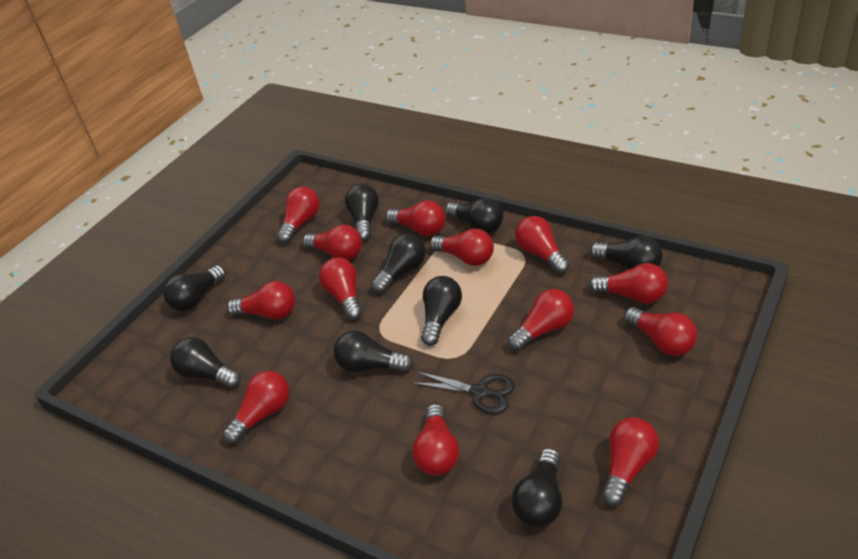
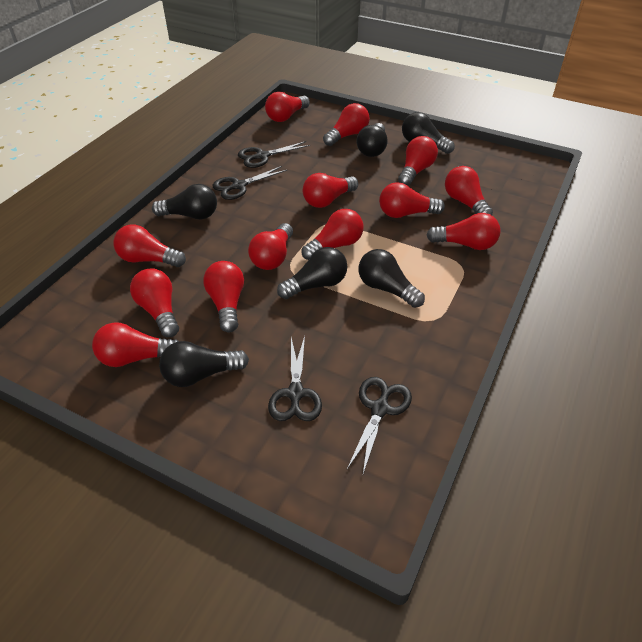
black light bulb: 9 -> 6
black scissors: 1 -> 4

